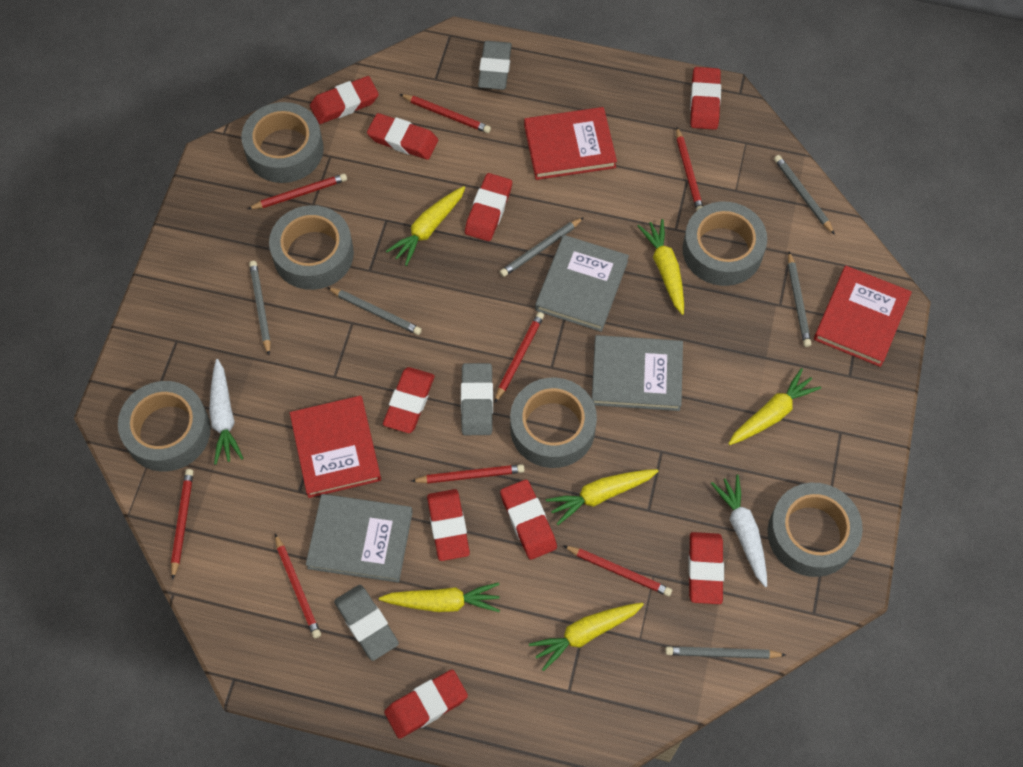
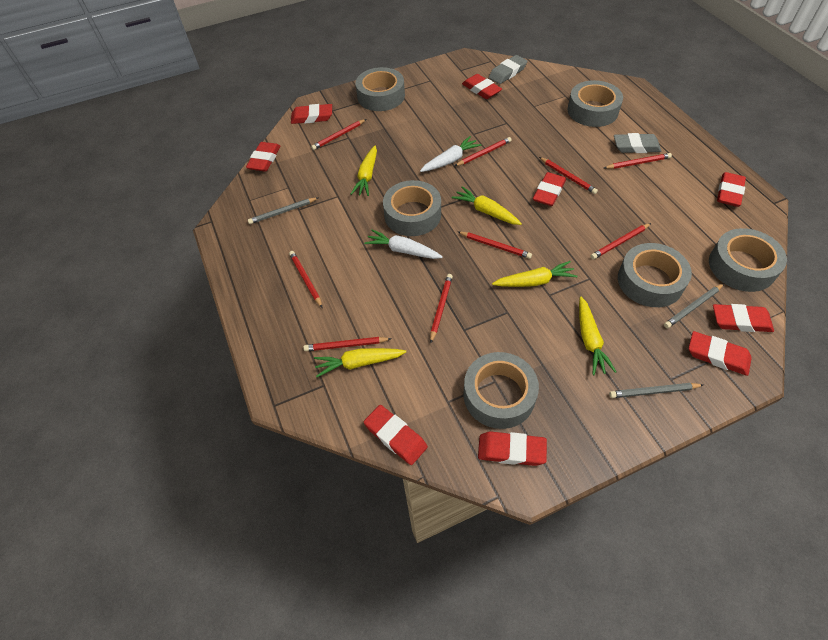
grey book: 3 -> 0
grey eraser: 3 -> 2
grey pencil: 6 -> 3
red book: 3 -> 0
red pencil: 8 -> 9
yellow carrot: 6 -> 5

